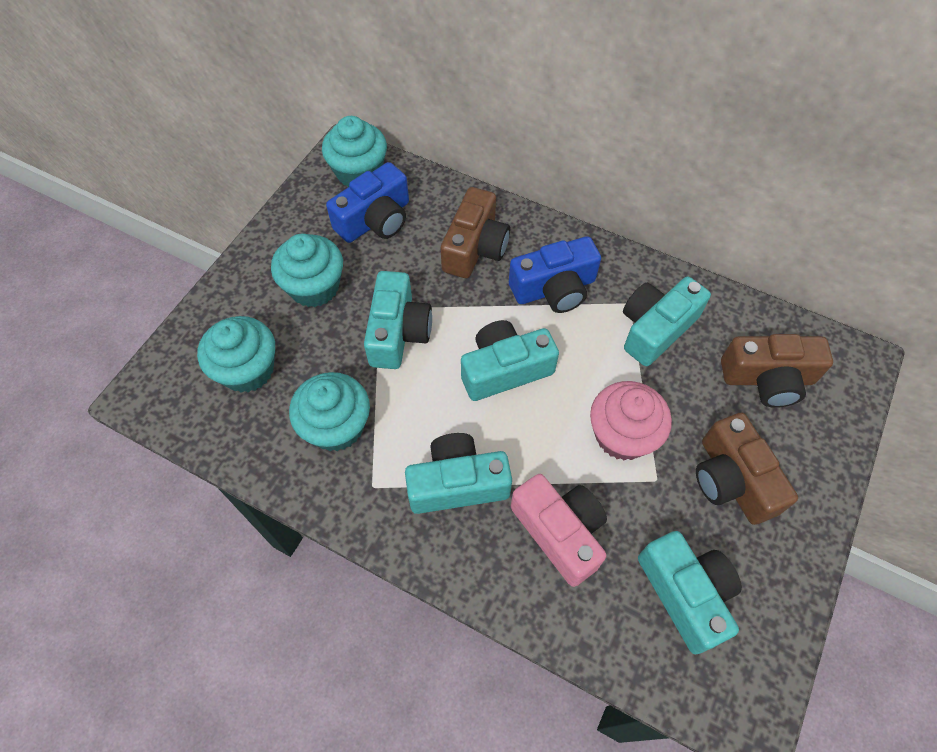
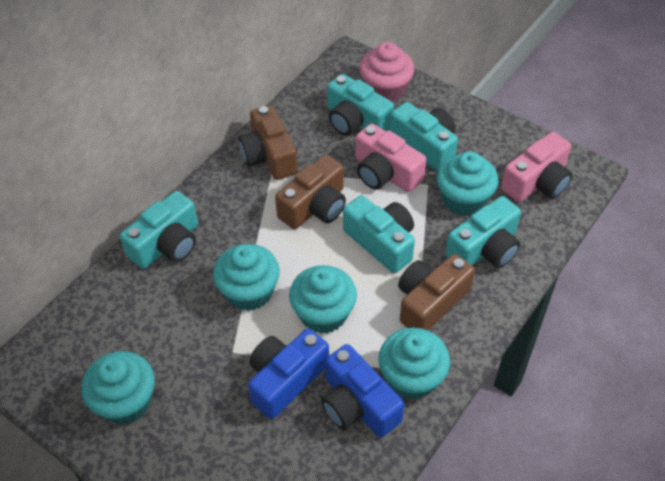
pink camera: 1 -> 2
turquoise cupcake: 4 -> 5

